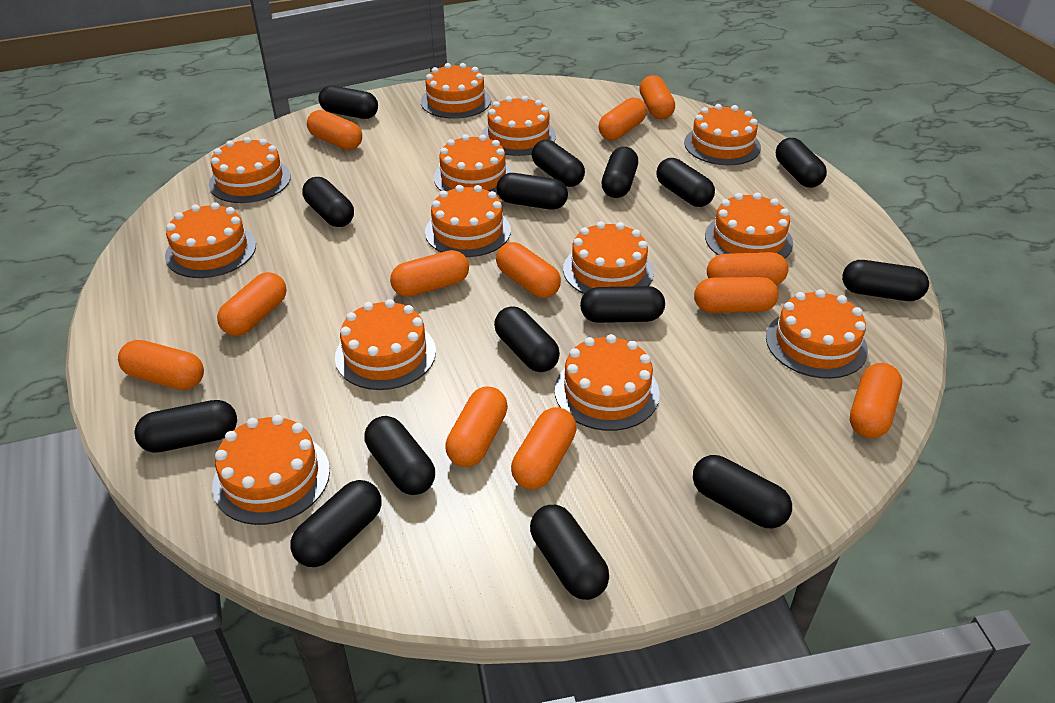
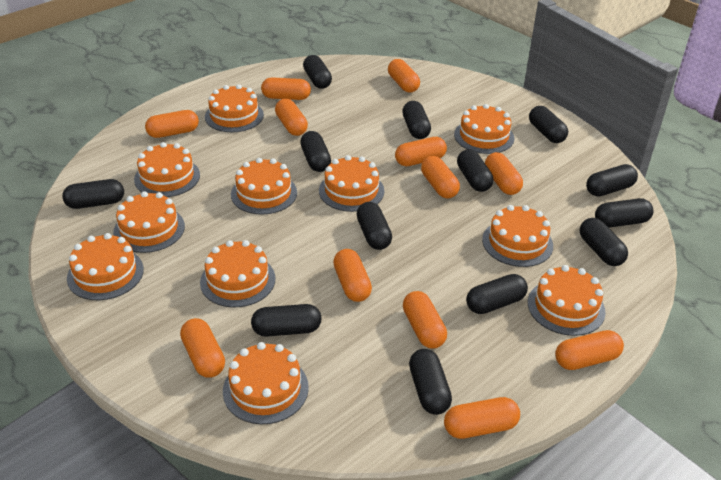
black capsule: 15 -> 13
orange cake: 13 -> 11

